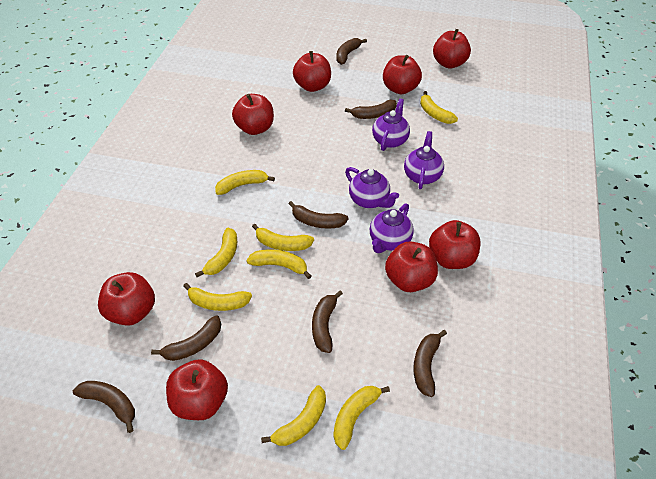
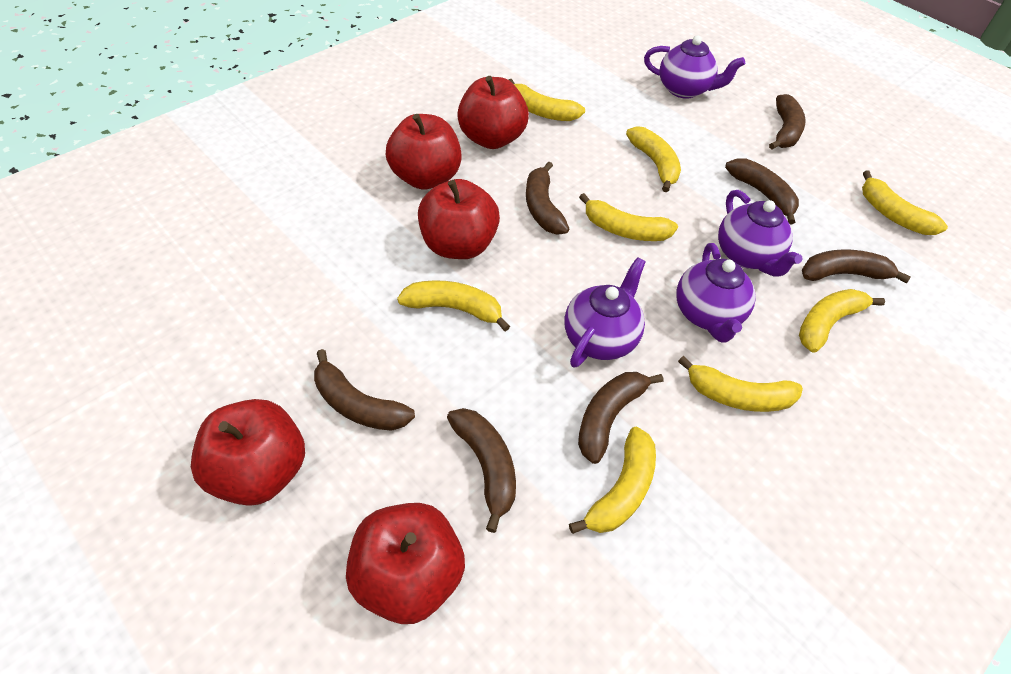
red apple: 8 -> 5

